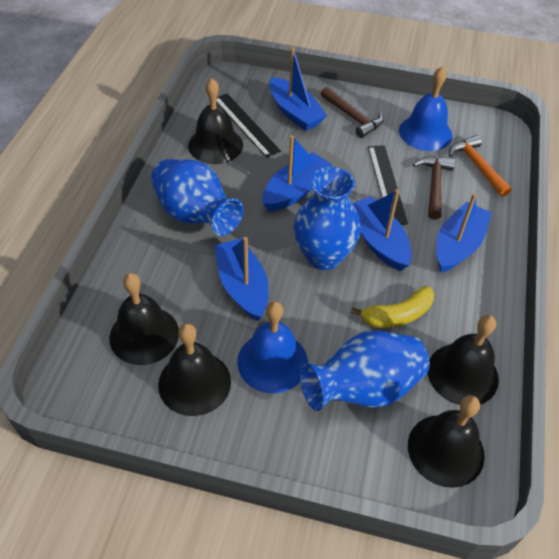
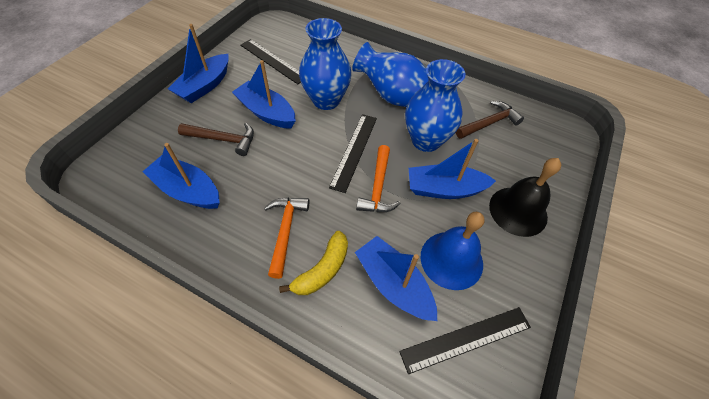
black bell: 5 -> 1
black ruler: 2 -> 3
blue bell: 2 -> 1
orange hammer: 1 -> 2

